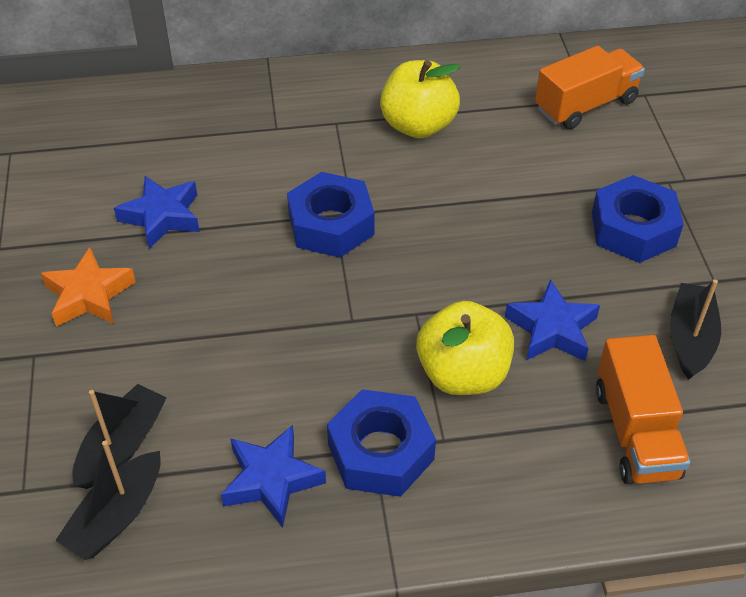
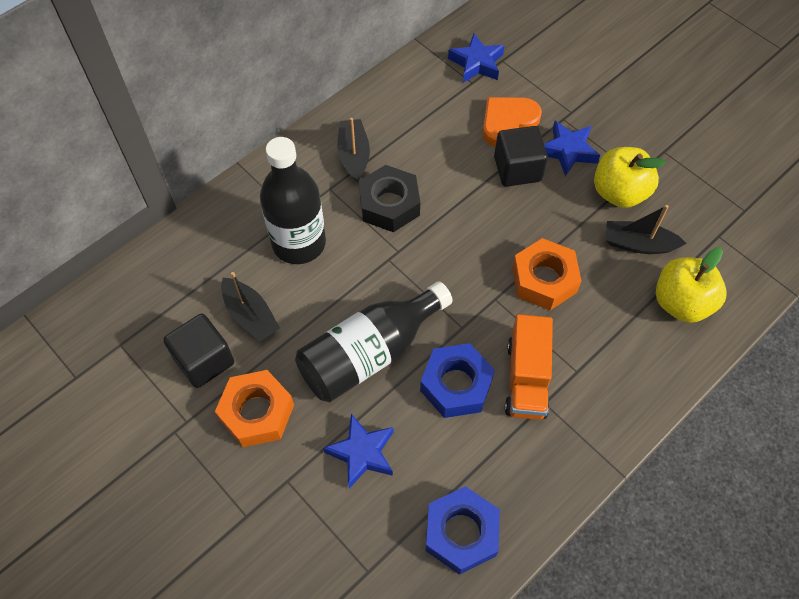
black bottle: 0 -> 2
black cube: 0 -> 2
black nut: 0 -> 1
blue nut: 3 -> 2
orange heart: 0 -> 1
orange nut: 0 -> 2
orange star: 1 -> 0
orange truck: 2 -> 1

